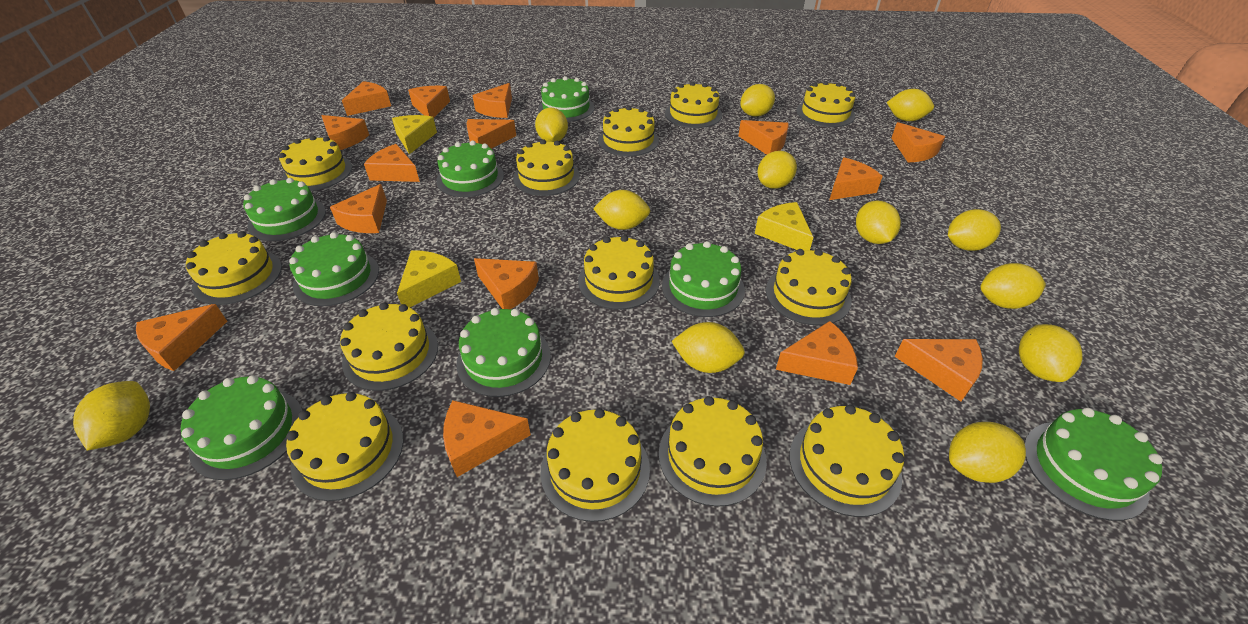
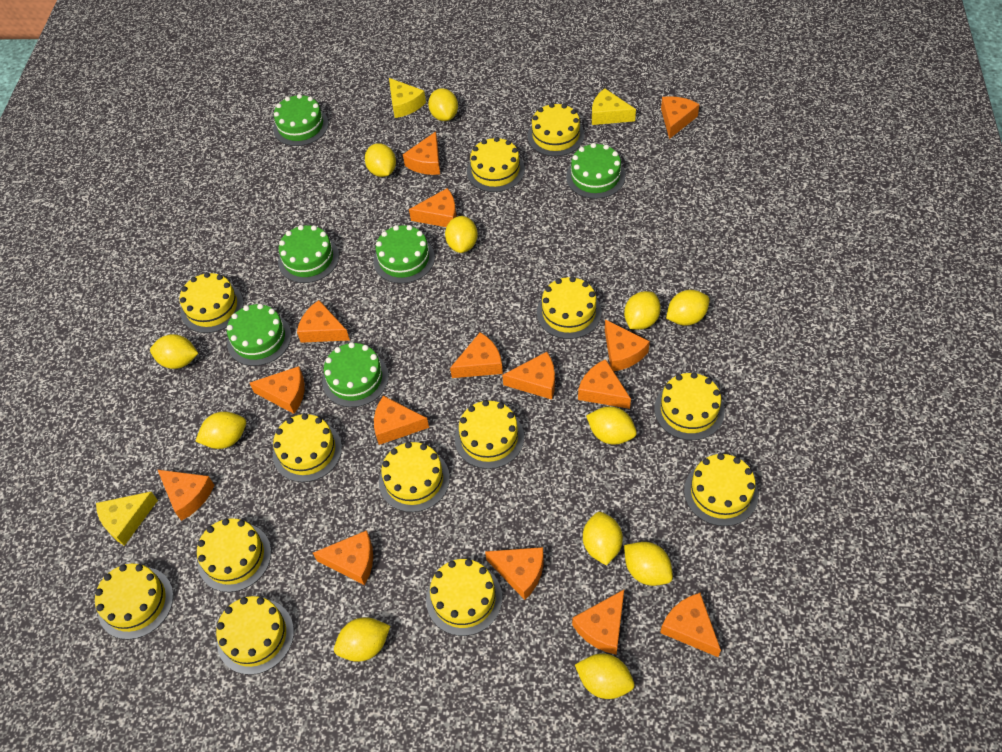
green cake: 8 -> 6

